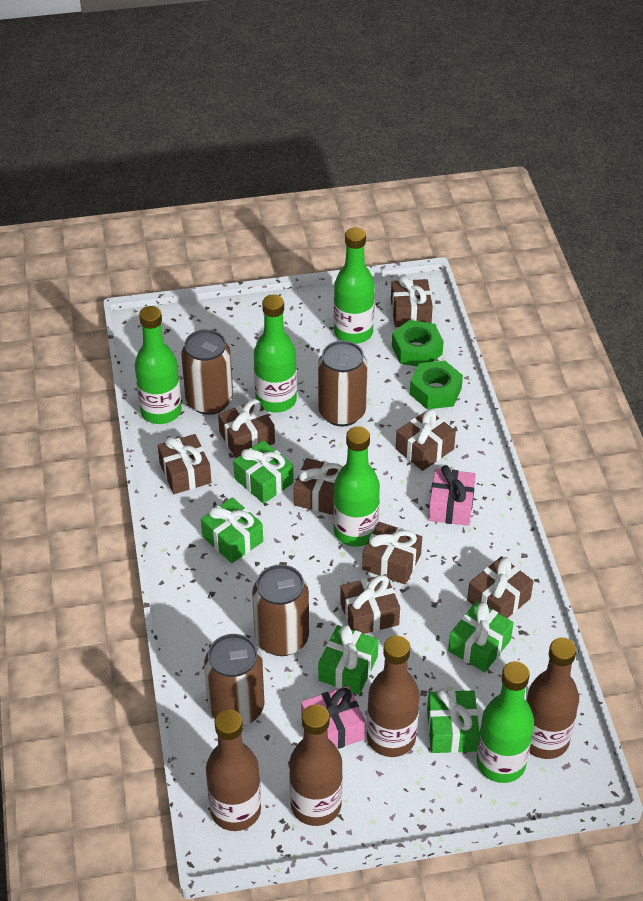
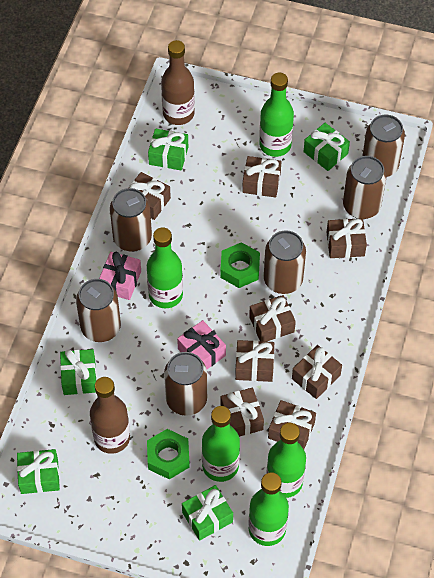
brown bottle: 4 -> 2
brown can: 4 -> 6

